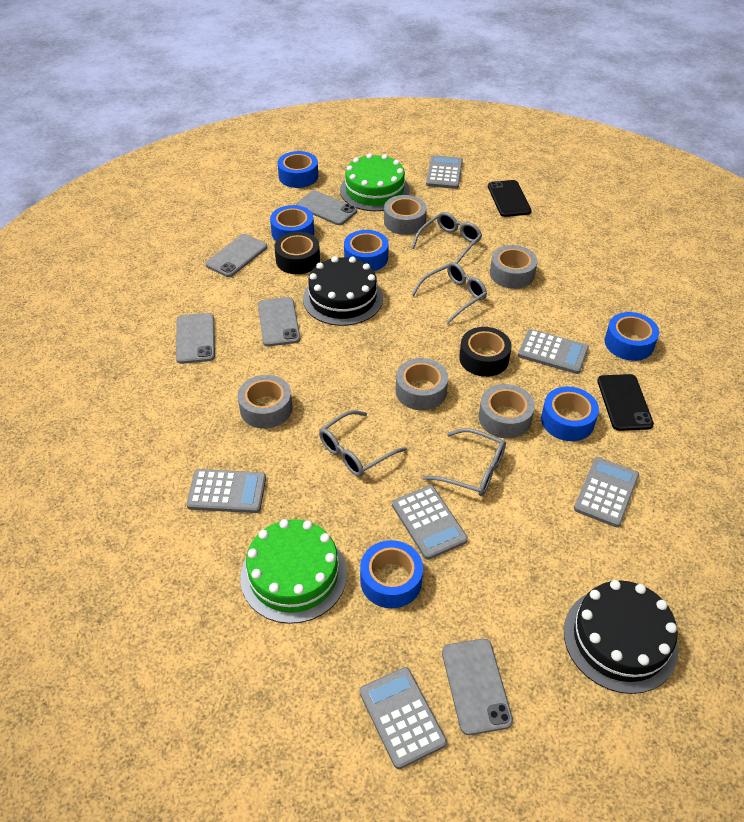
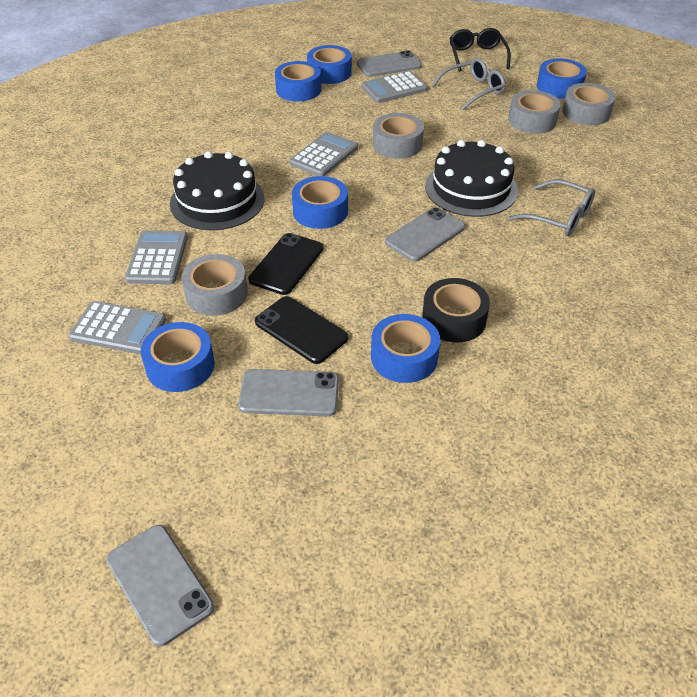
black glasses: 0 -> 1
black tape: 2 -> 1
green cake: 2 -> 0
grey calculator: 6 -> 4
grey glasses: 4 -> 2
grey phone: 5 -> 4
grey tape: 5 -> 4

